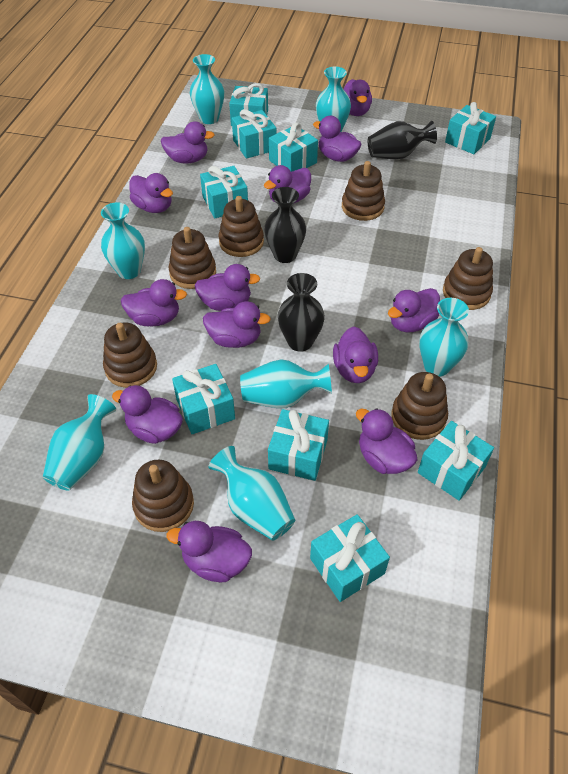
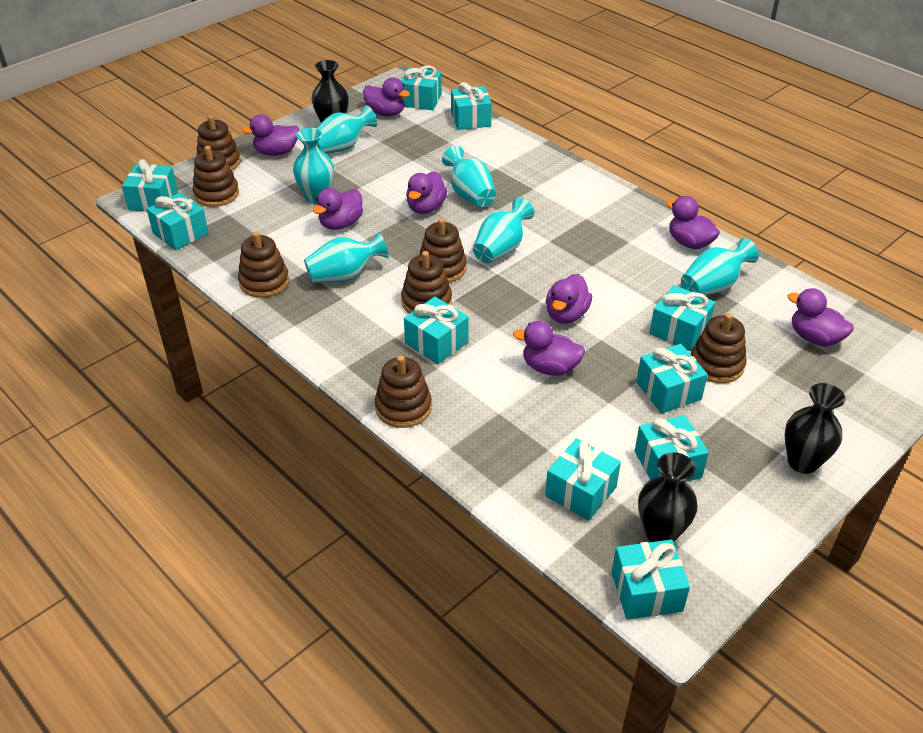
purple duck: 13 -> 8
turquoise gift: 9 -> 10
turquoise vase: 7 -> 6

